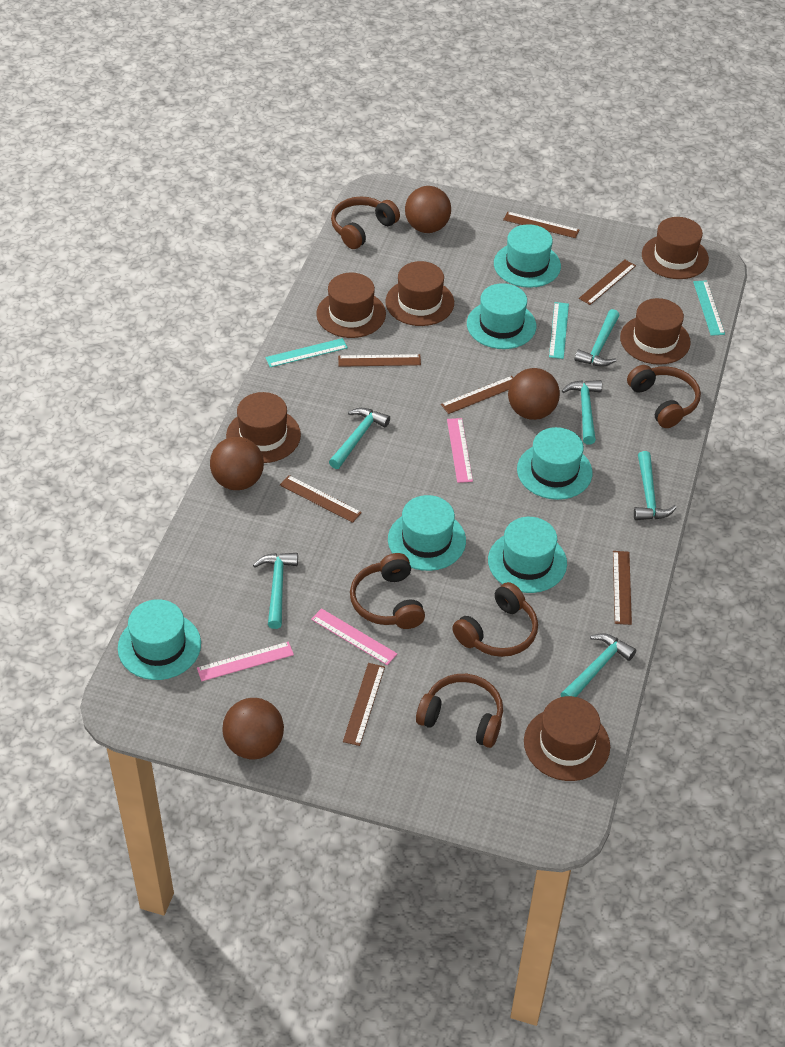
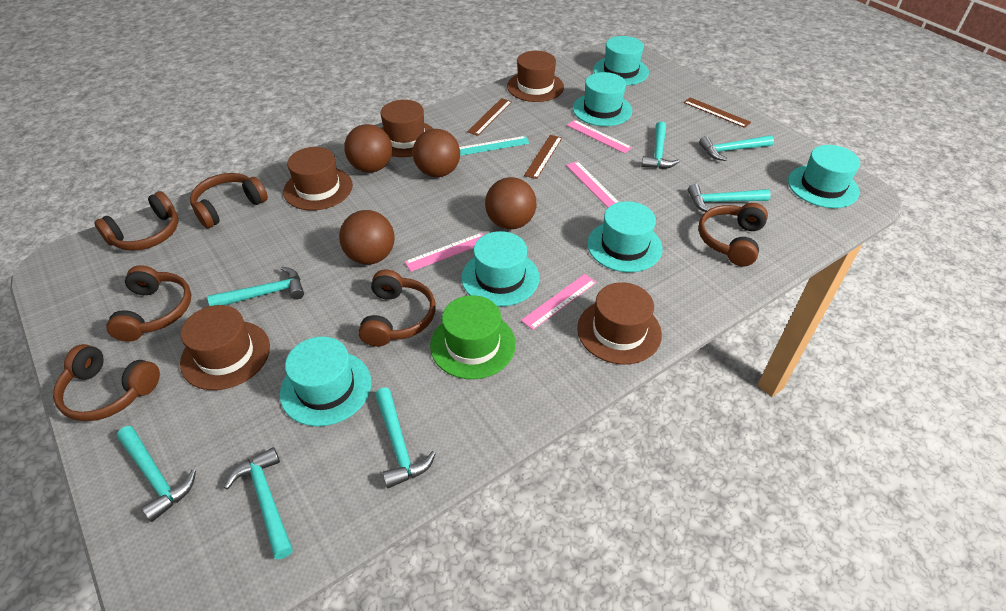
brown hat: 6 -> 5
brown headphones: 5 -> 6
brown ruler: 7 -> 3
green hat: 0 -> 1
pink ruler: 3 -> 4
turquoise hammer: 6 -> 7
turquoise ruler: 3 -> 1

